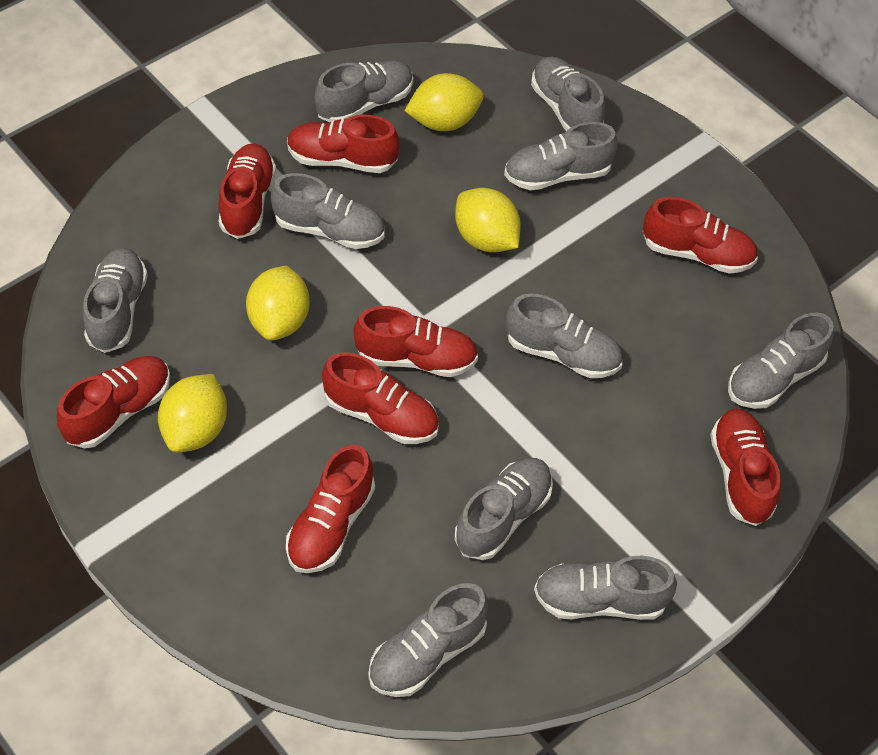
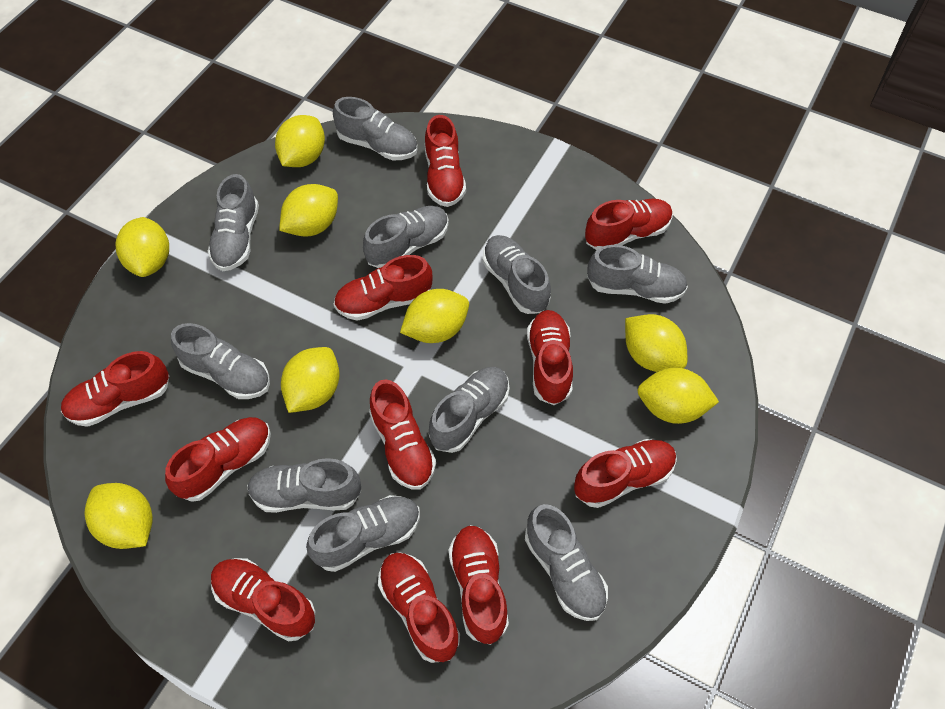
red shoe: 8 -> 11
yellow lemon: 4 -> 8

